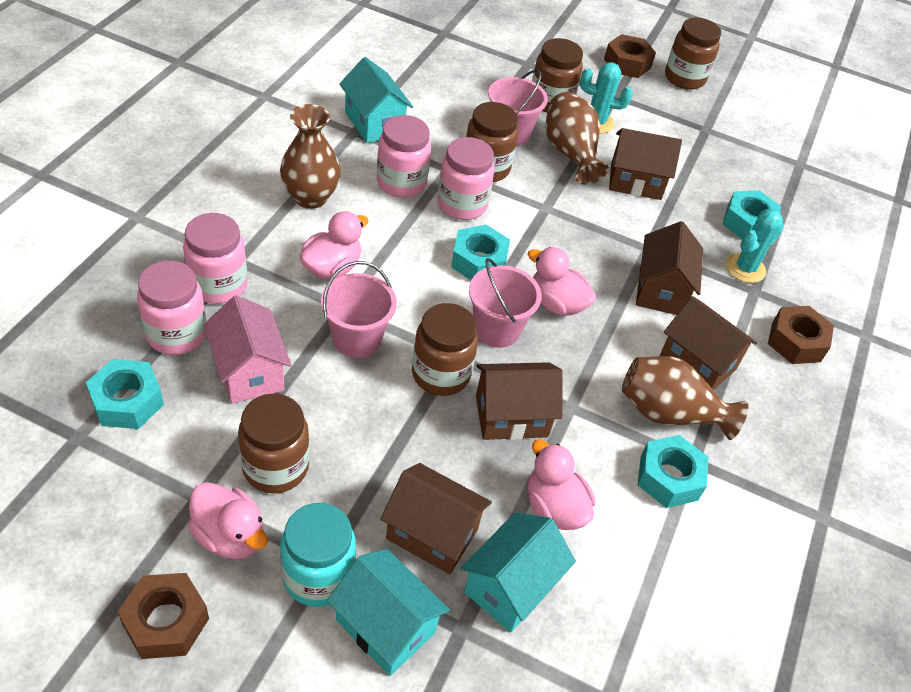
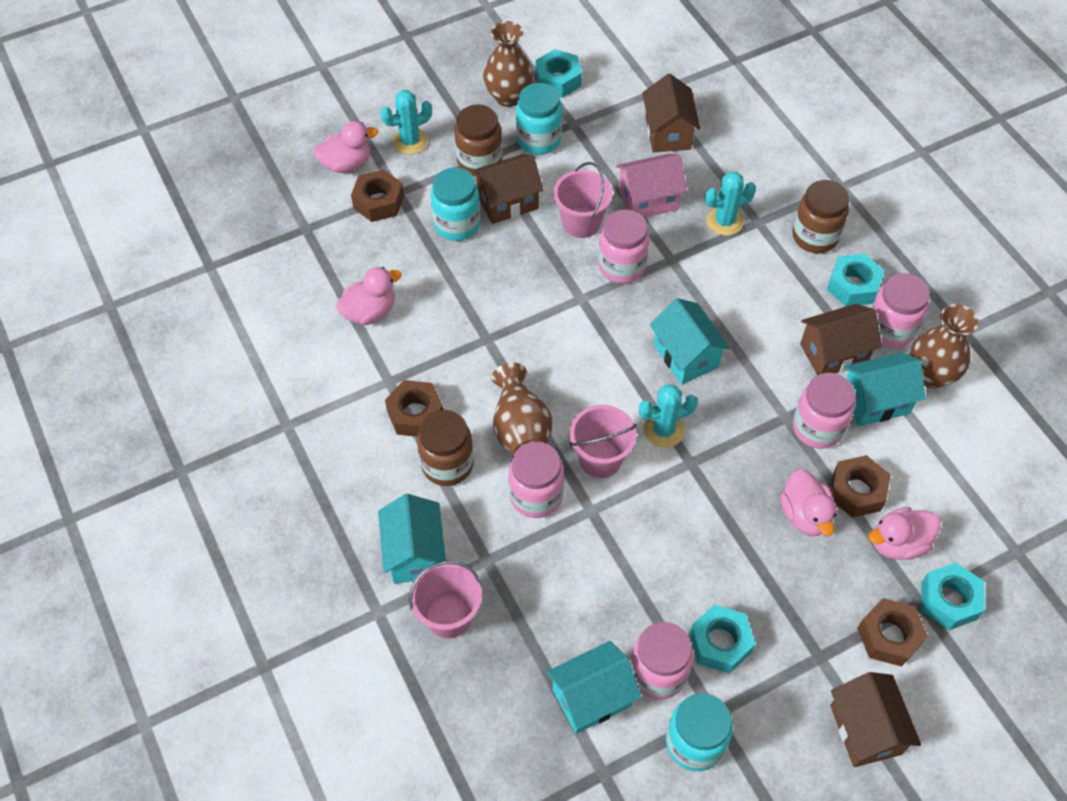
brown house: 5 -> 4
brown jar: 5 -> 3
brown nut: 3 -> 4
pink jar: 4 -> 5
turquoise cactus: 2 -> 3
turquoise house: 3 -> 4
turquoise jar: 1 -> 3

